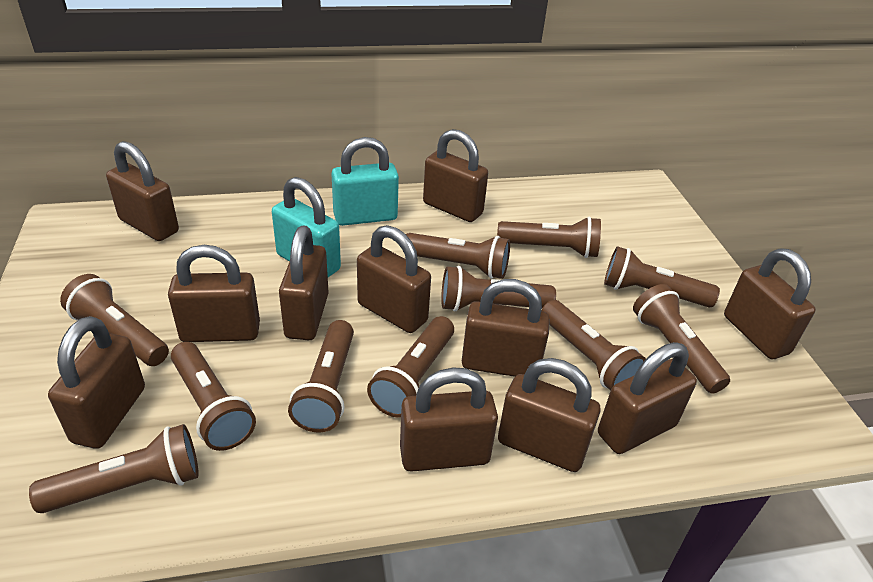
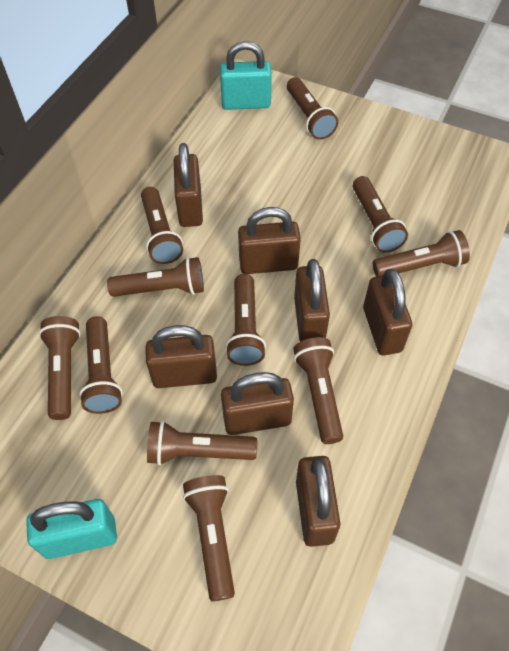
brown padlock: 11 -> 7

